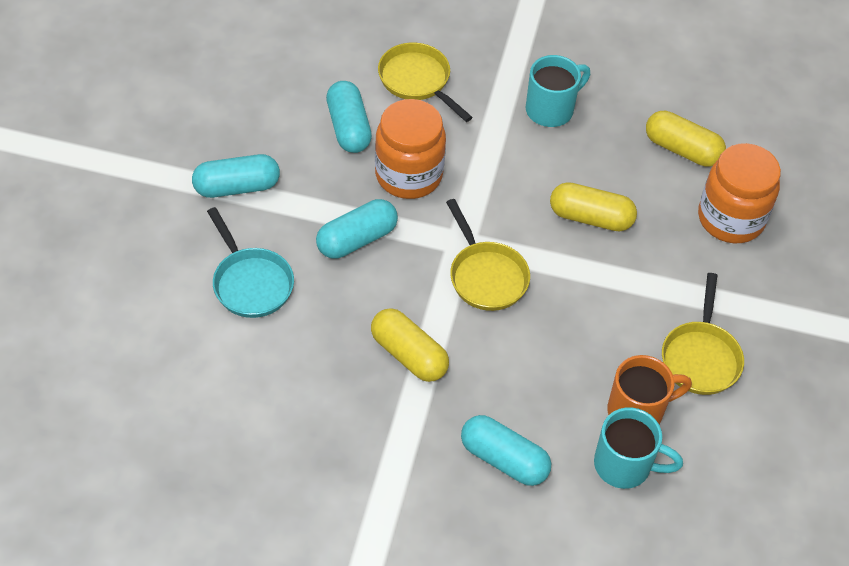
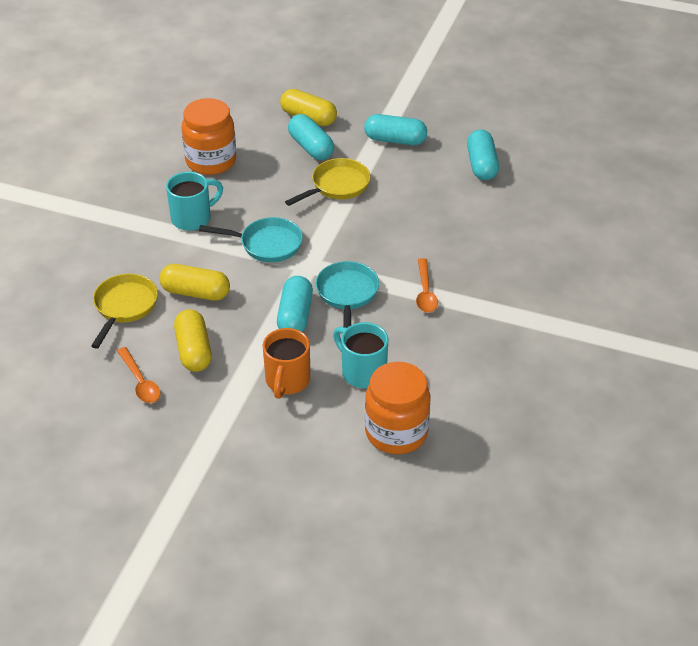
orange spoon: 0 -> 2
turquoise pan: 1 -> 2
yellow pan: 3 -> 2

